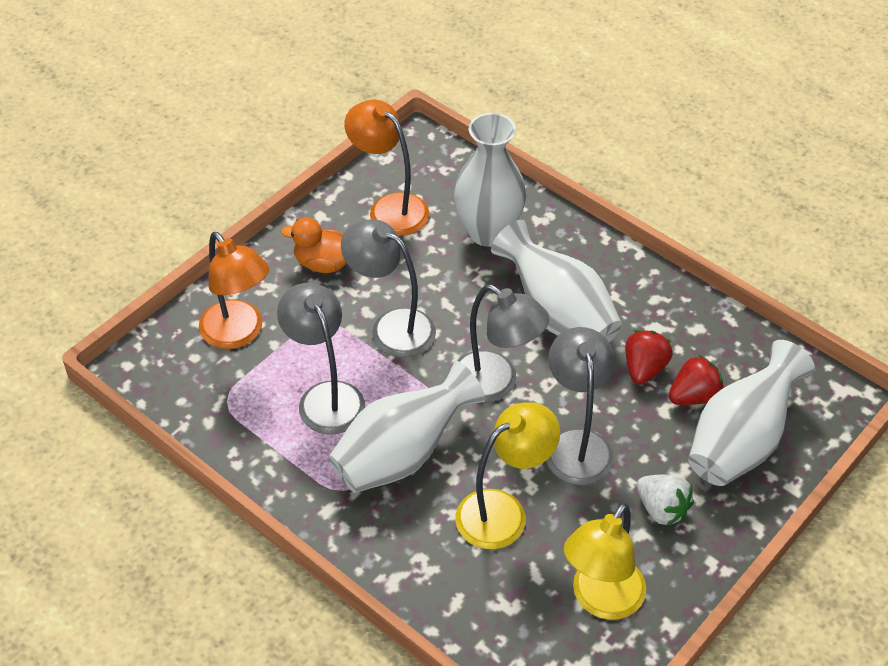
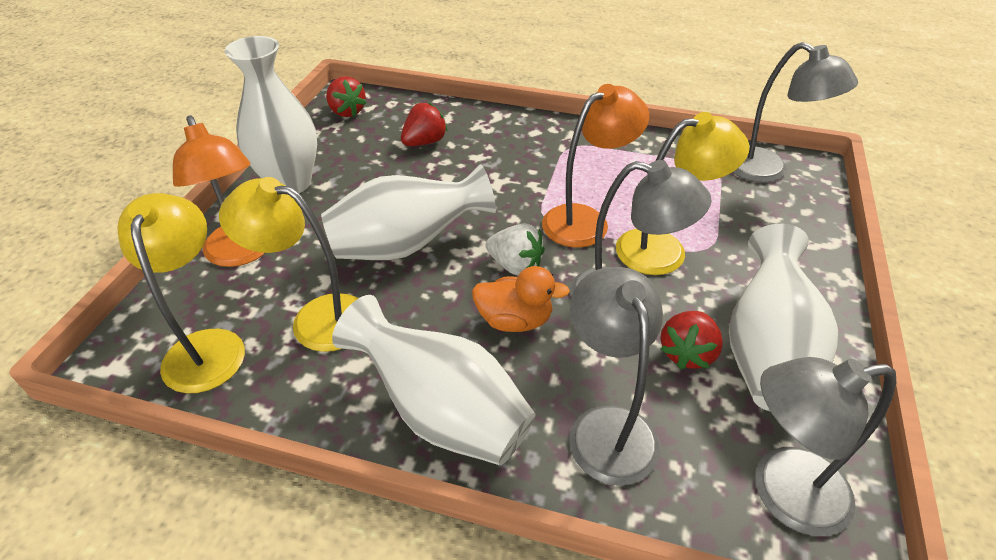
red strawberry: 2 -> 3
yellow lamp: 2 -> 3

